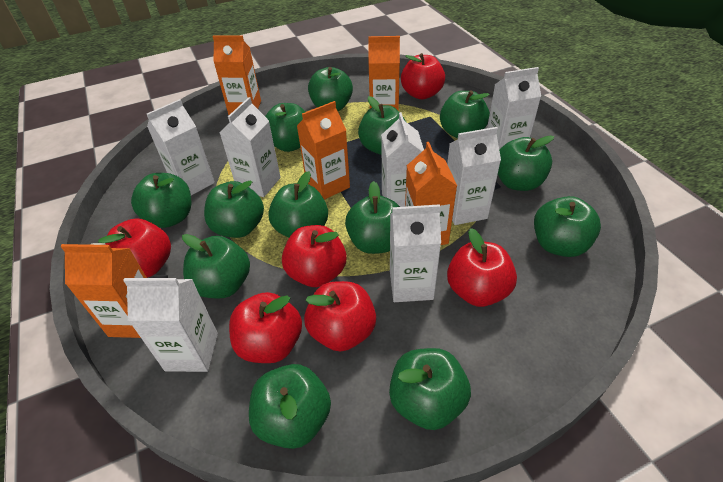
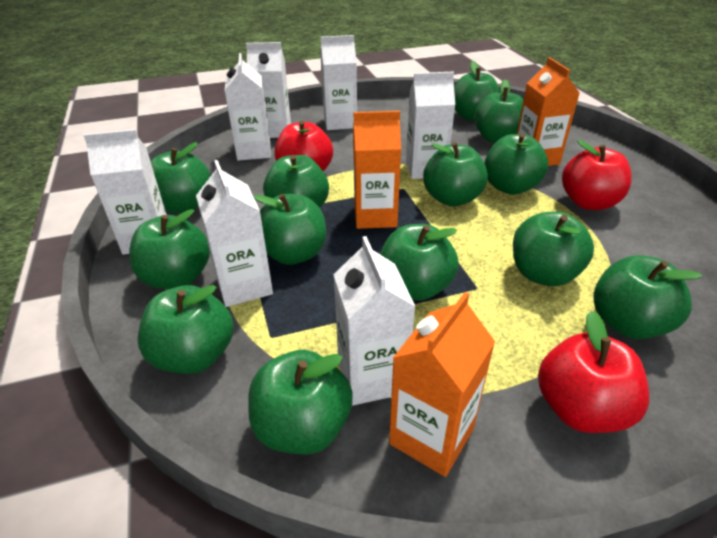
orange carton: 5 -> 3
red apple: 6 -> 3

